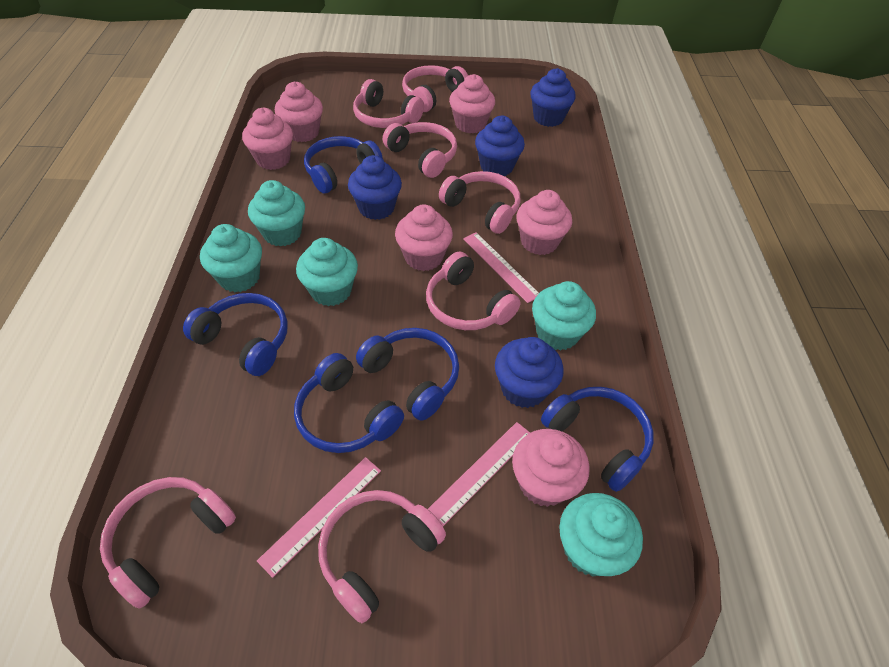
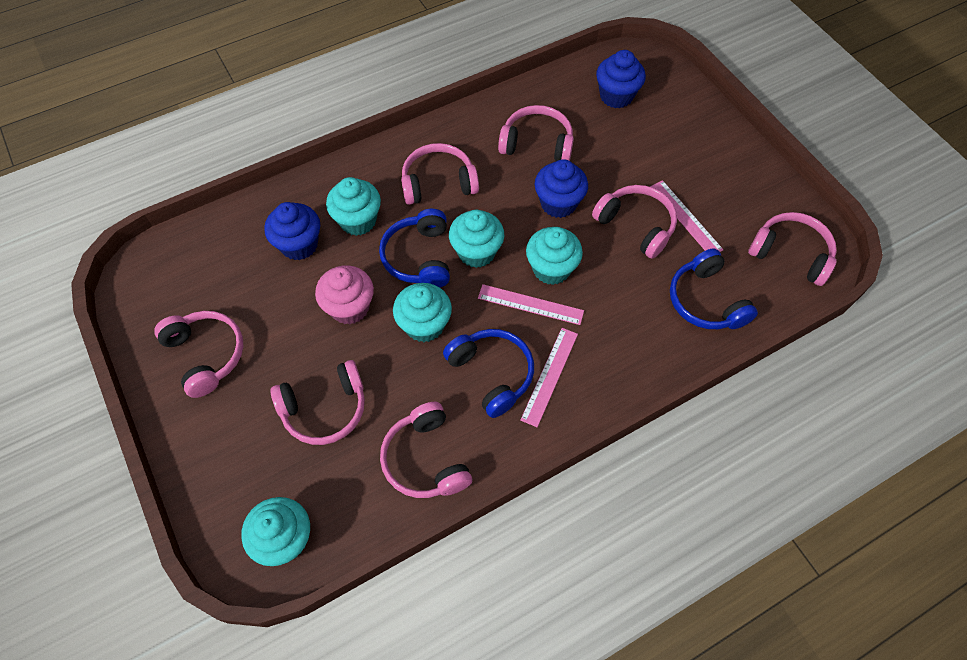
blue cupcake: 4 -> 3
blue headphones: 5 -> 3
pink cupcake: 6 -> 1

